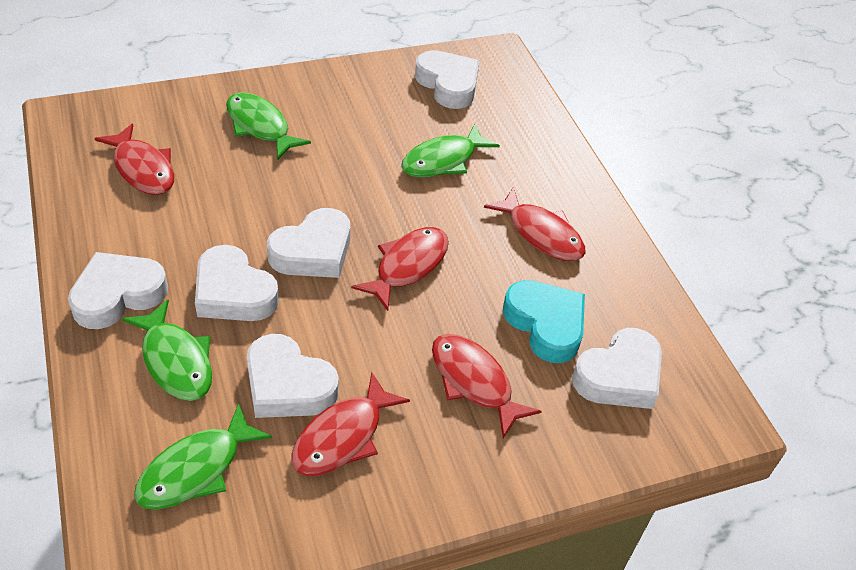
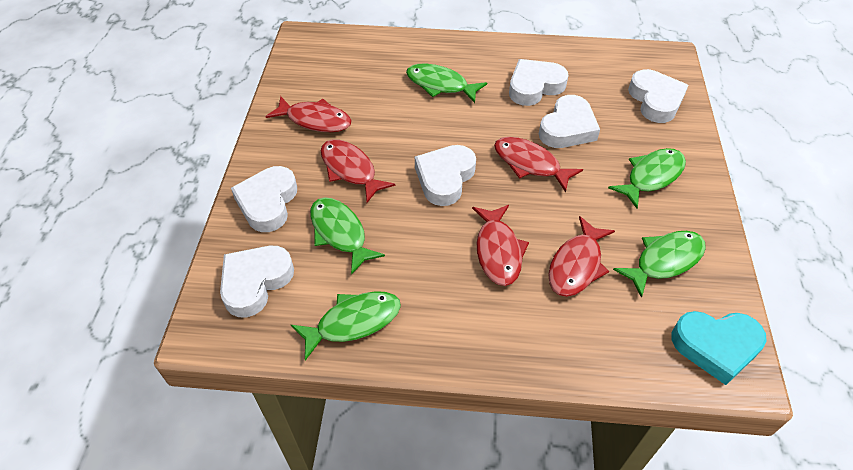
green fish: 4 -> 5

